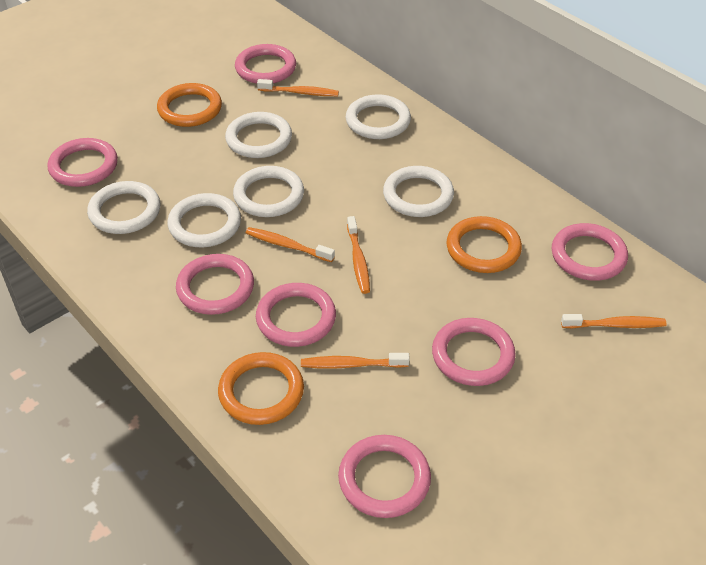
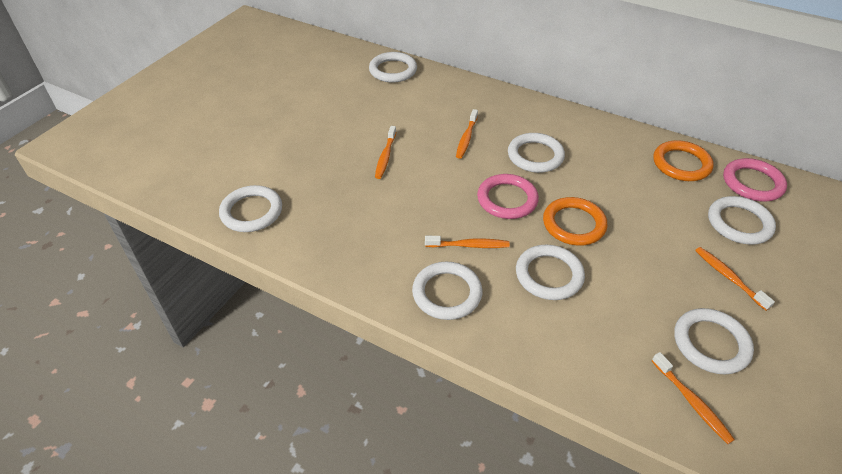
orange ring: 3 -> 2
pink ring: 7 -> 2
white ring: 6 -> 7

